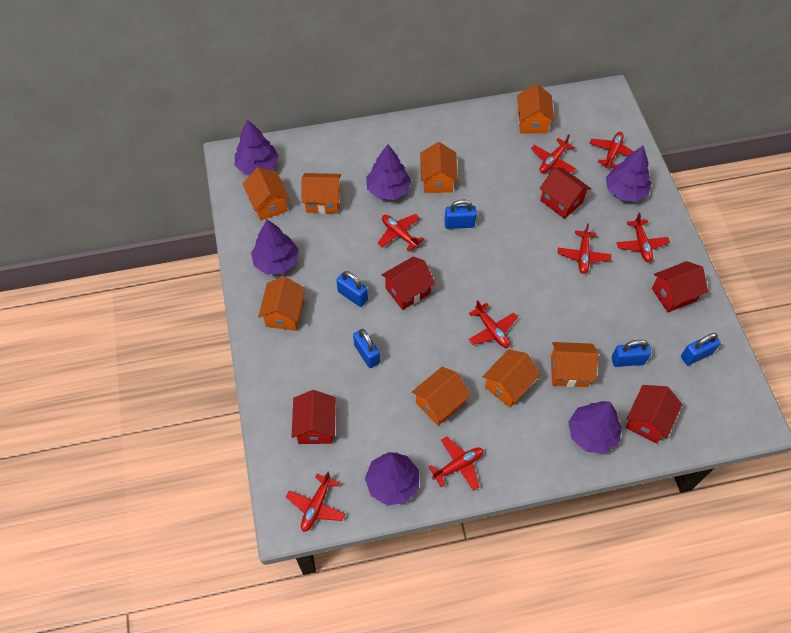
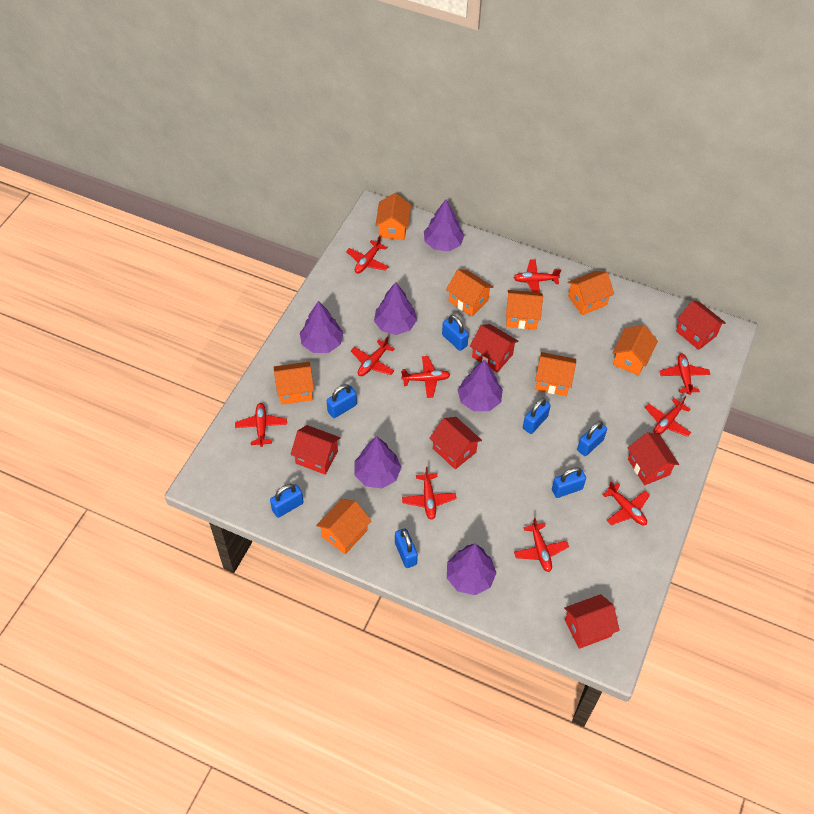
blue padlock: 5 -> 7
red house: 5 -> 6
red plane: 8 -> 10

